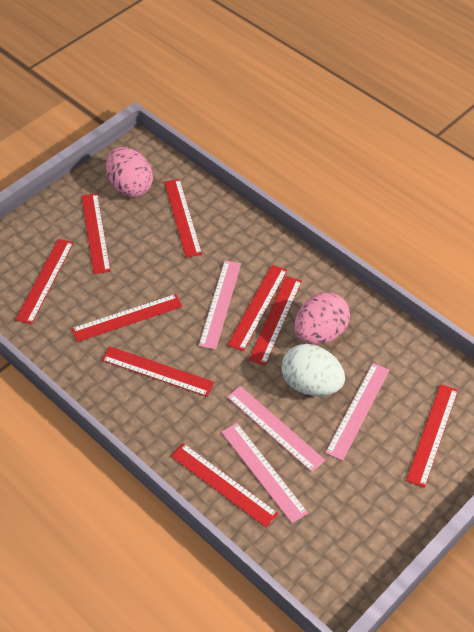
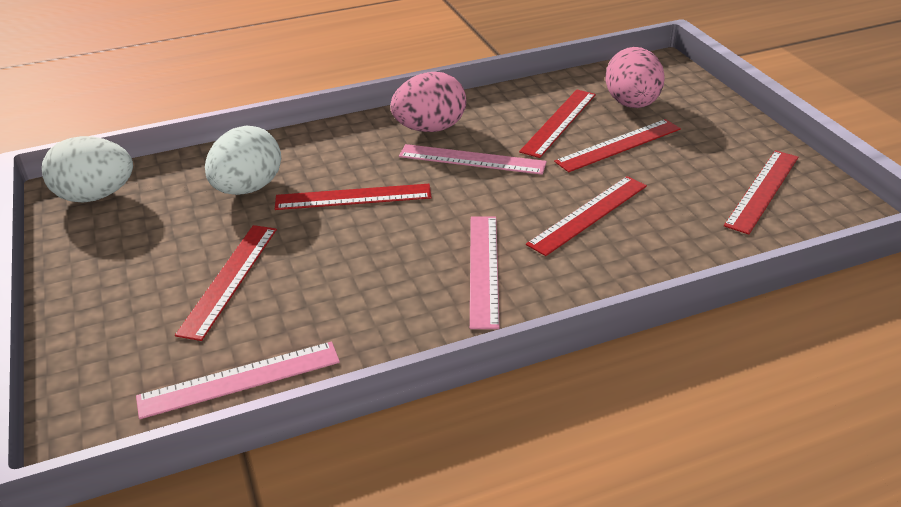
pink ruler: 4 -> 3
red ruler: 9 -> 6
white egg: 1 -> 2

